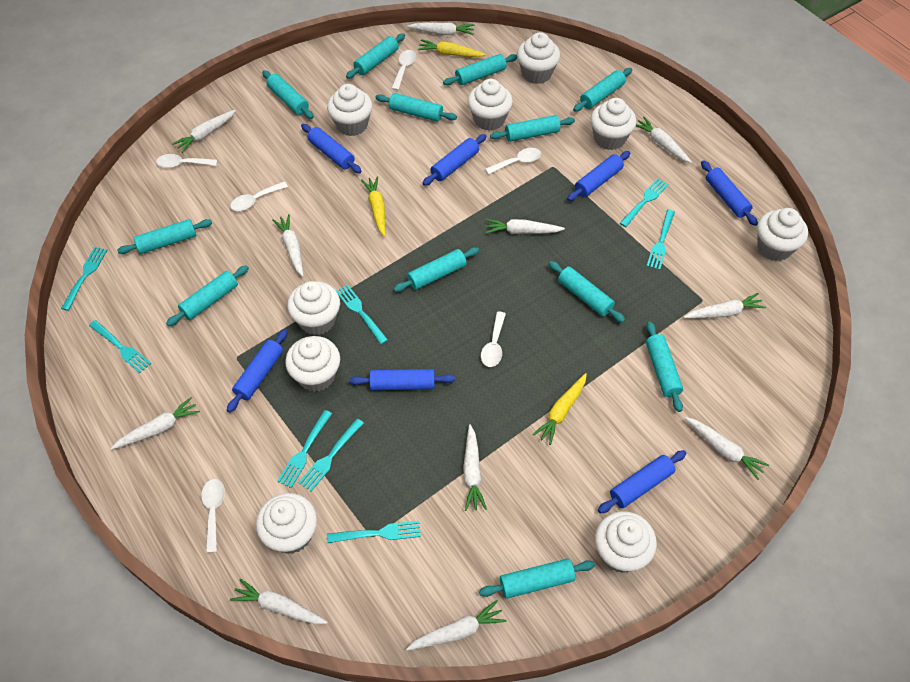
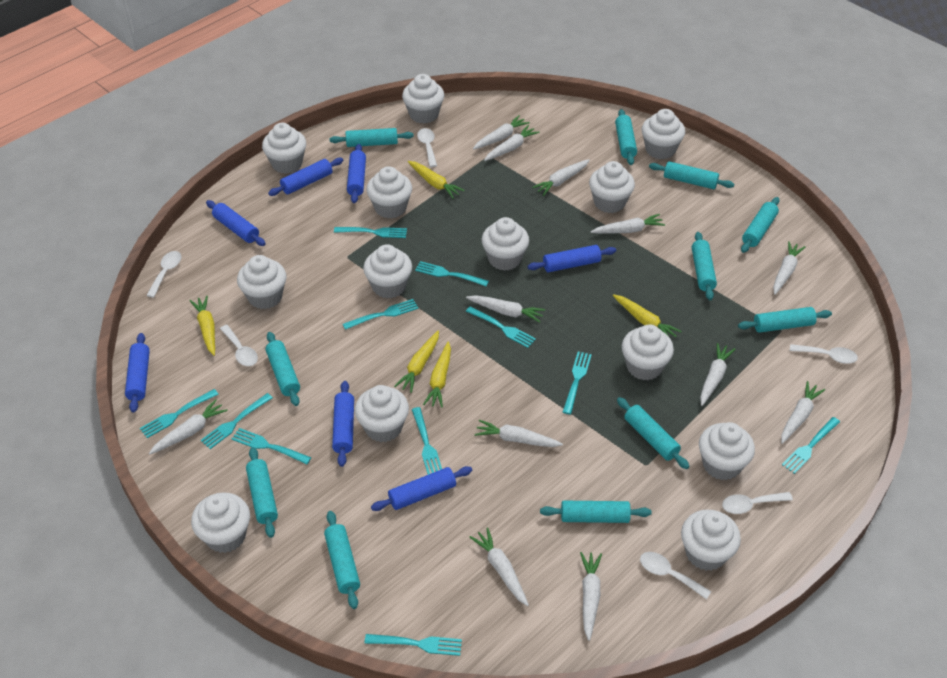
turquoise fork: 8 -> 11
turquoise rolling pin: 12 -> 11
white carrot: 11 -> 12
white cupcake: 9 -> 13
yellow carrot: 3 -> 5

